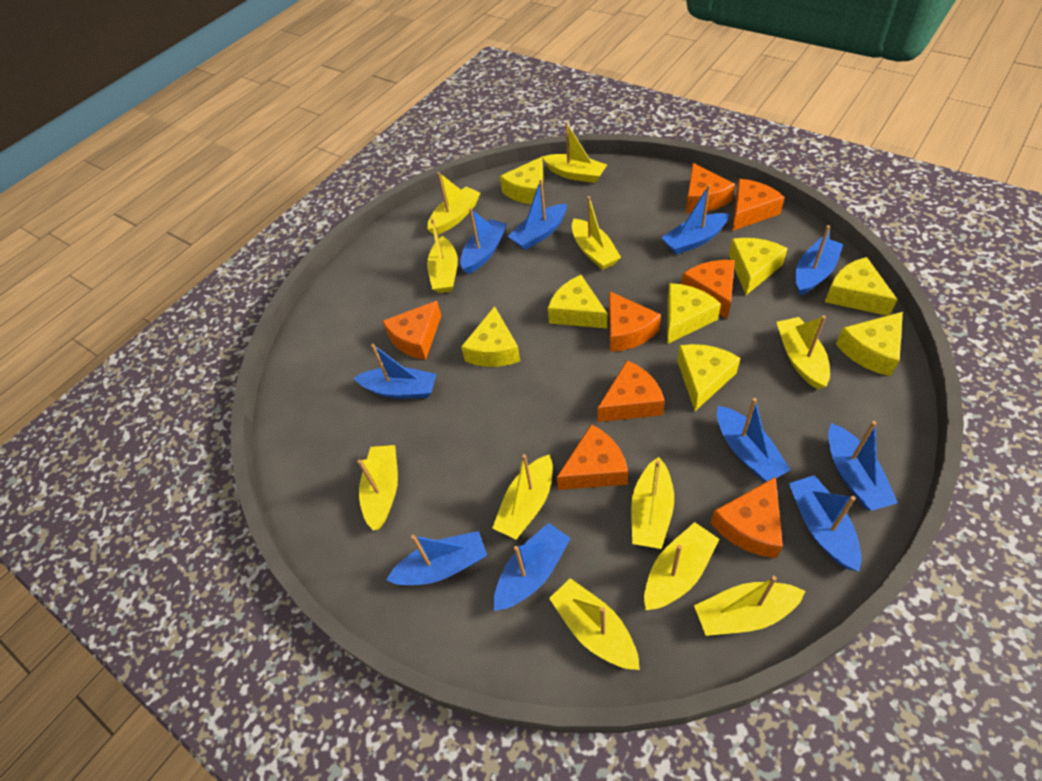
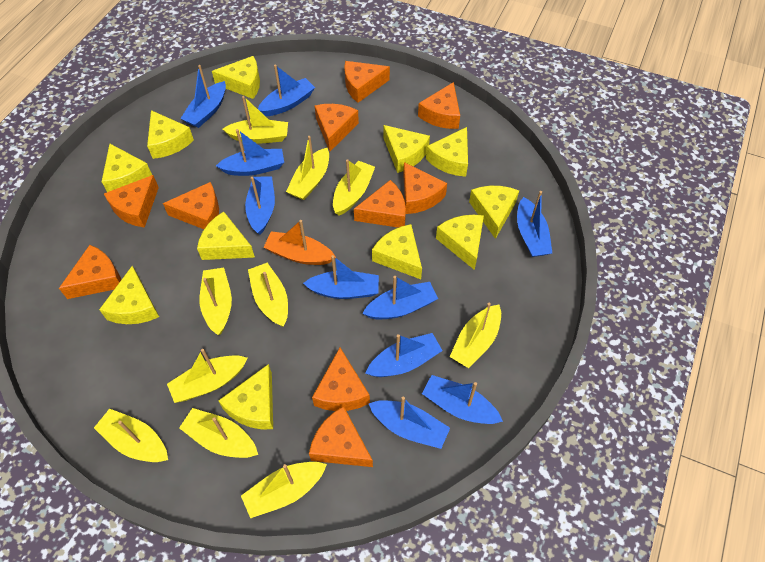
orange boat: 0 -> 1
orange cheese: 8 -> 10
yellow boat: 11 -> 10
yellow cheese: 8 -> 11

